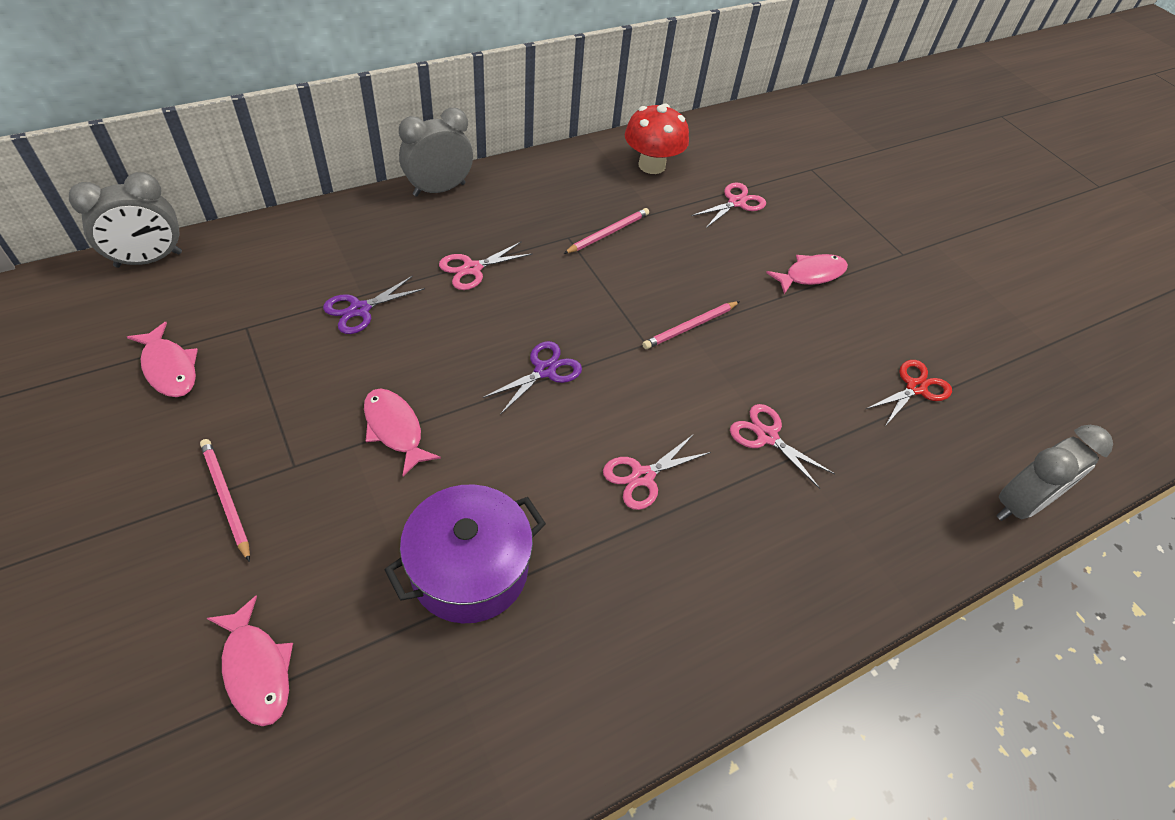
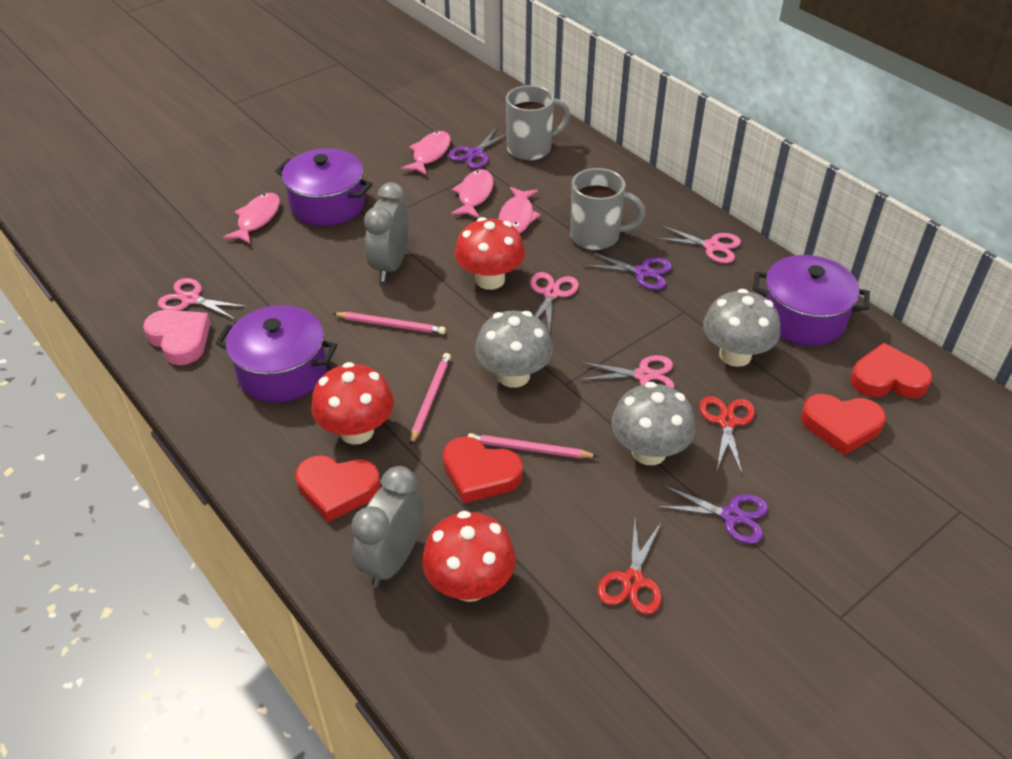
grey clock: 3 -> 2
grey mug: 0 -> 2
grey mushroom: 0 -> 3
pink heart: 0 -> 1
purple pot: 1 -> 3
purple scissors: 2 -> 3
red heart: 0 -> 4
red mushroom: 1 -> 3
red scissors: 1 -> 2

